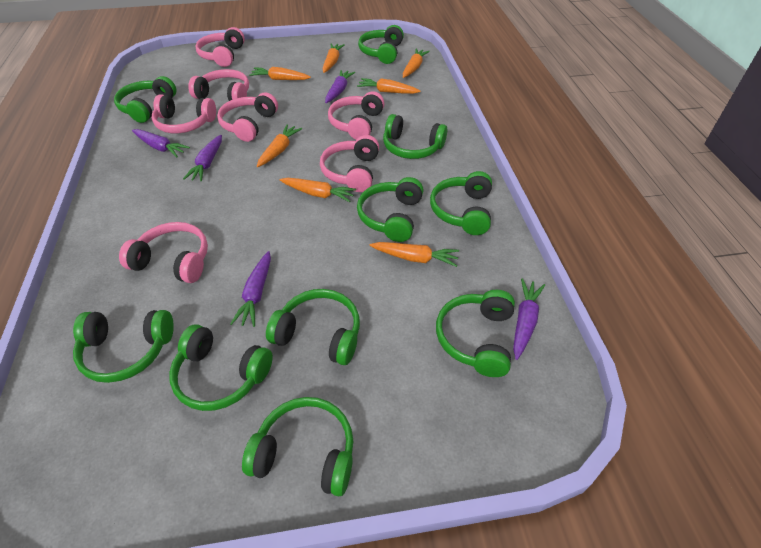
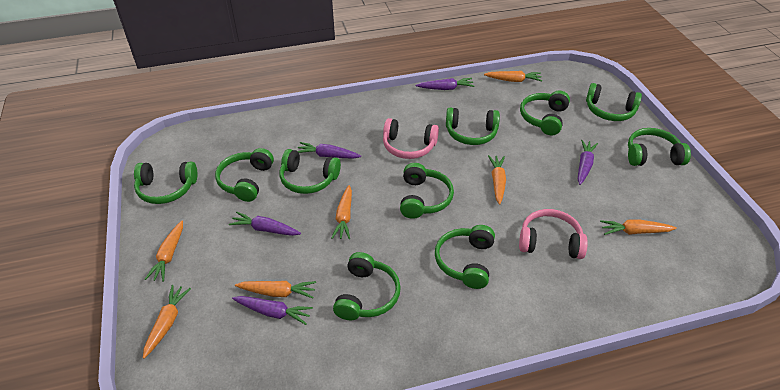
pink headphones: 7 -> 2

